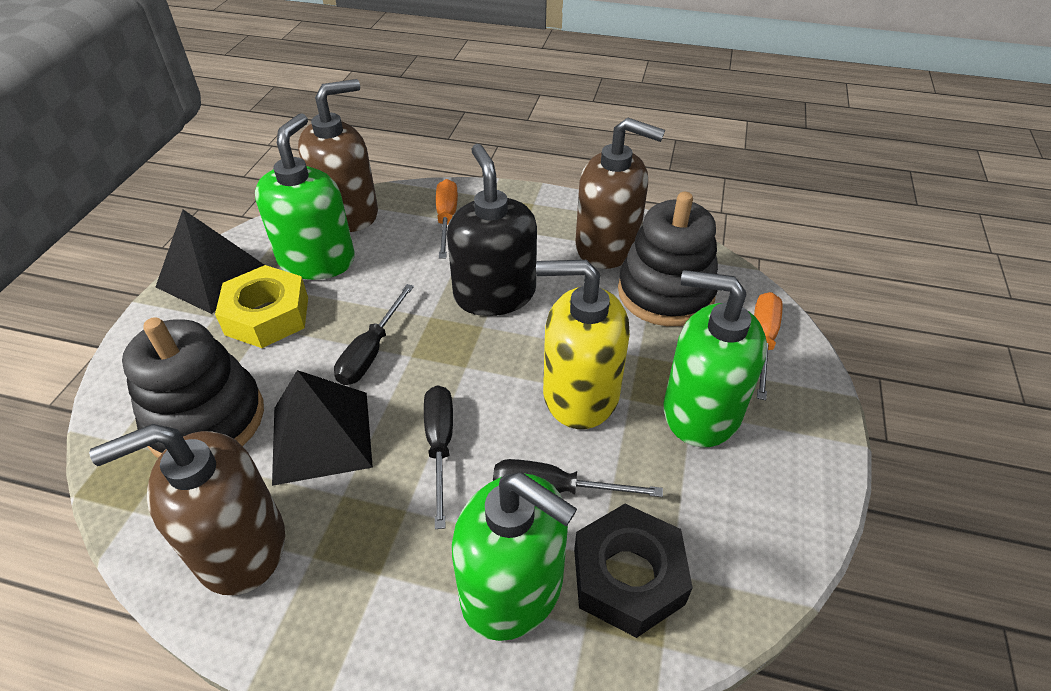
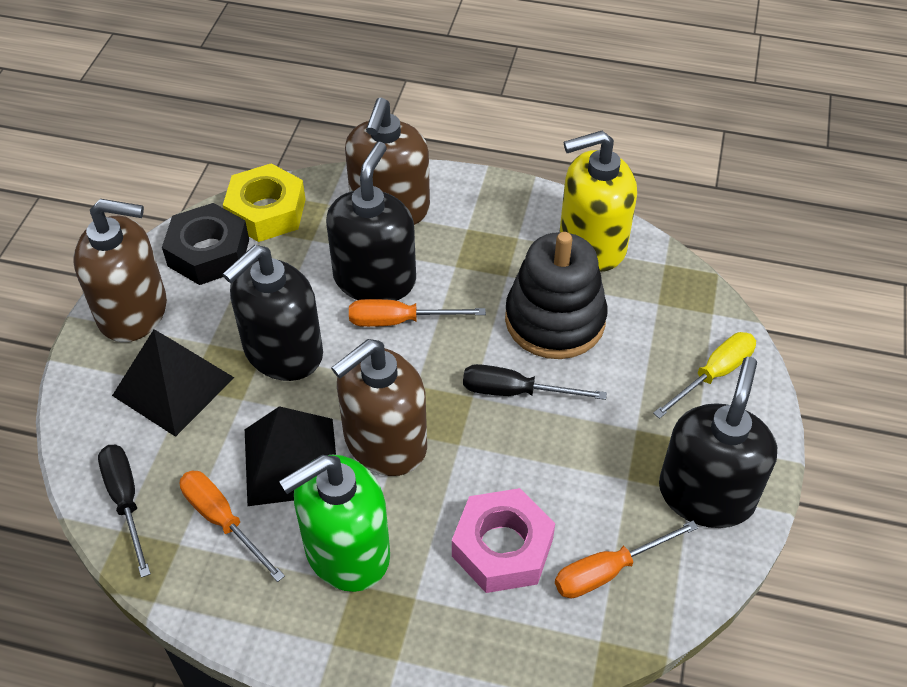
black screwdriver: 3 -> 2
black soap dispenser: 1 -> 3
black stacking toy: 2 -> 1
green soap dispenser: 3 -> 1
orange screwdriver: 2 -> 3
pink nut: 0 -> 1
yellow screwdriver: 0 -> 1

